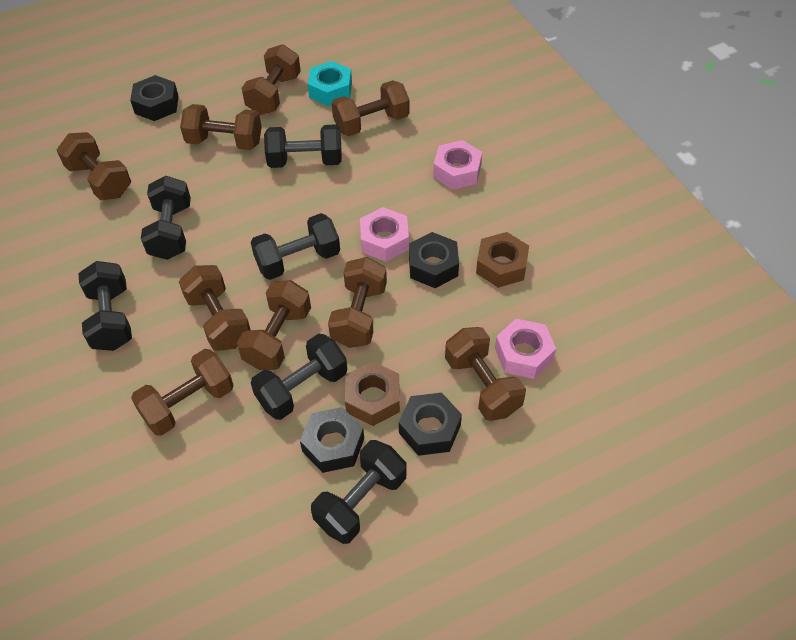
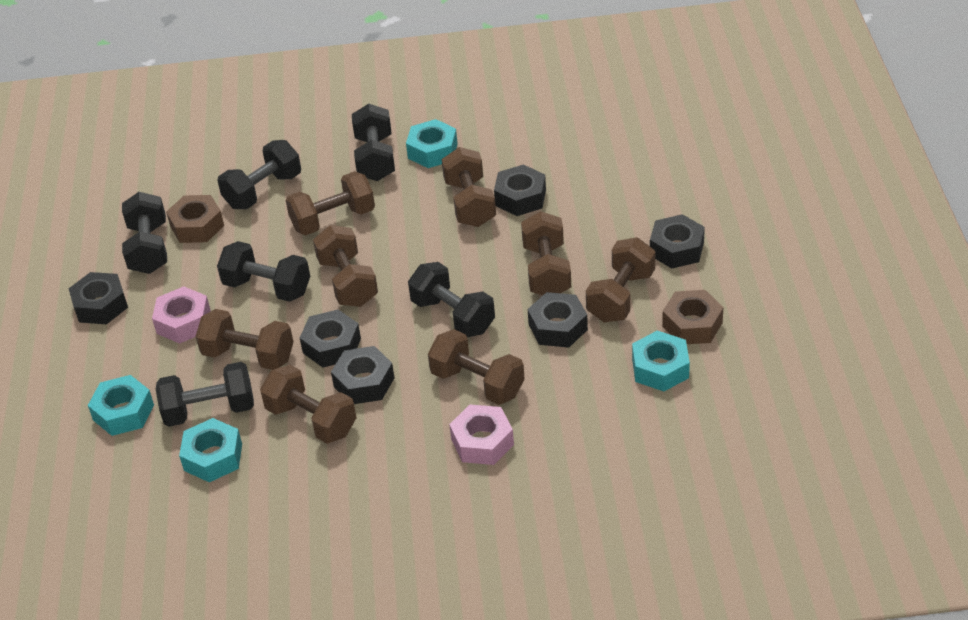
black nut: 4 -> 6
brown dumbbell: 9 -> 8
pink nut: 3 -> 2
turquoise nut: 1 -> 4

